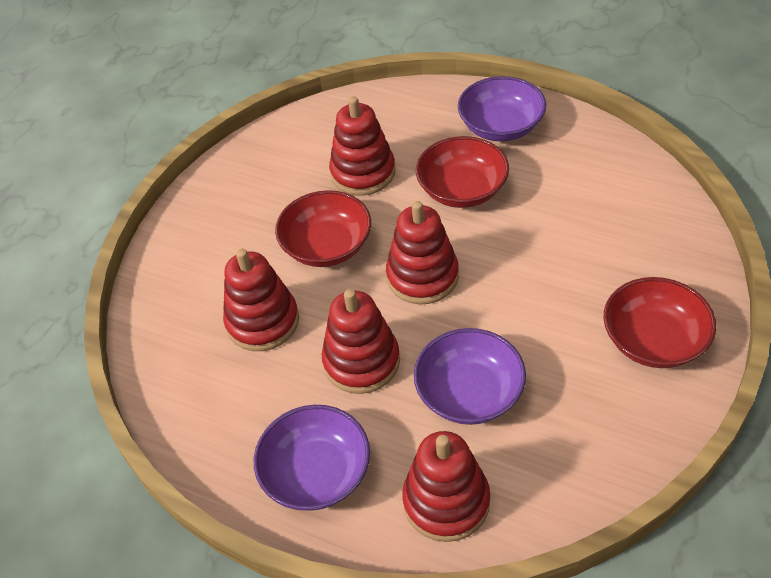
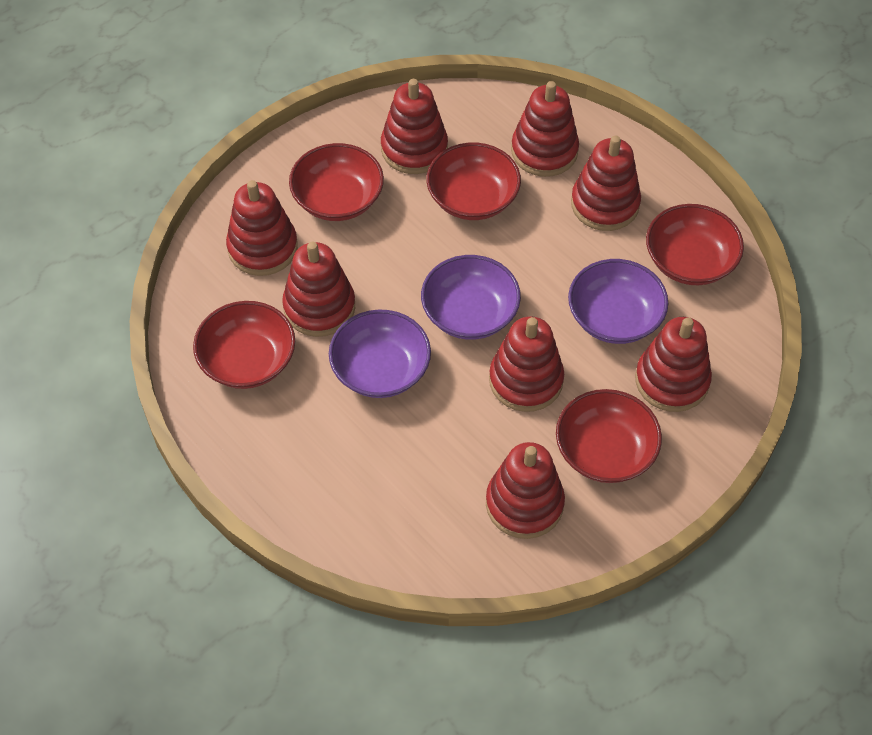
red bowl: 3 -> 5
red stacking toy: 5 -> 8

